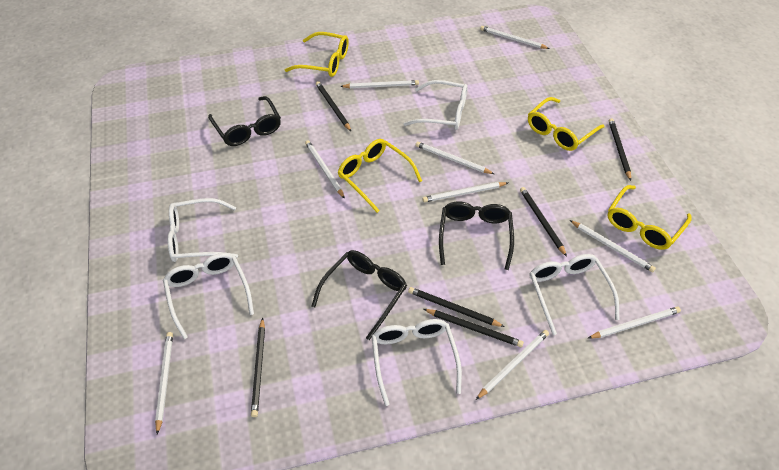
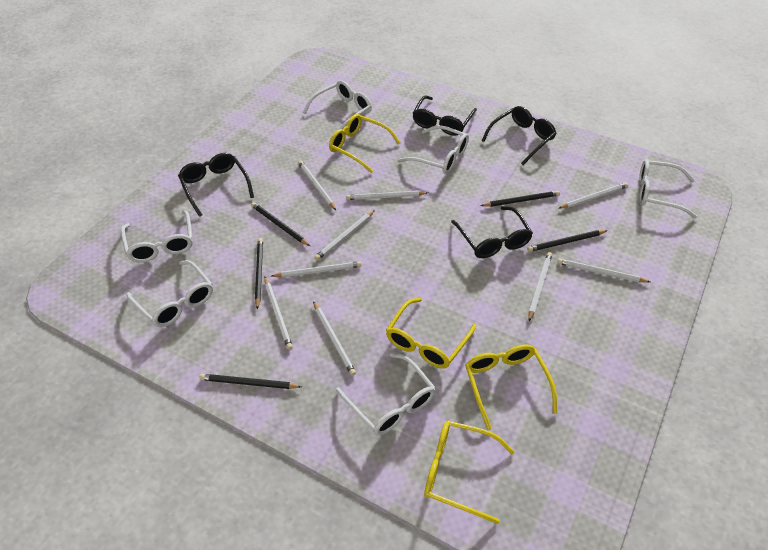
black glasses: 3 -> 4
black pencil: 6 -> 5
white glasses: 5 -> 6

